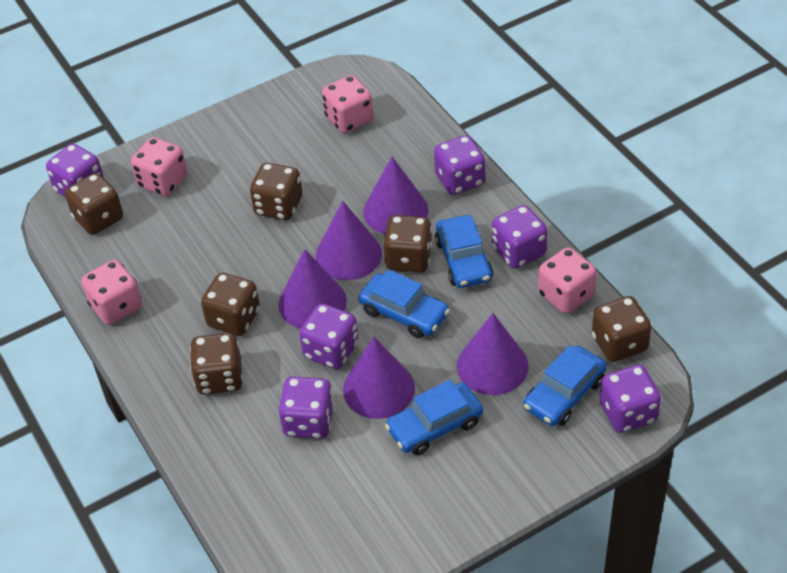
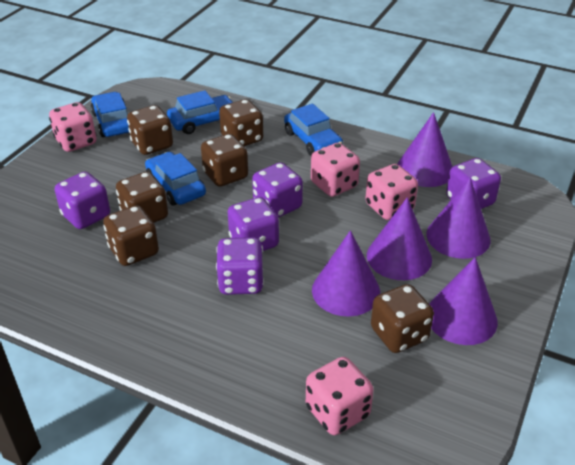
purple dice: 6 -> 5

